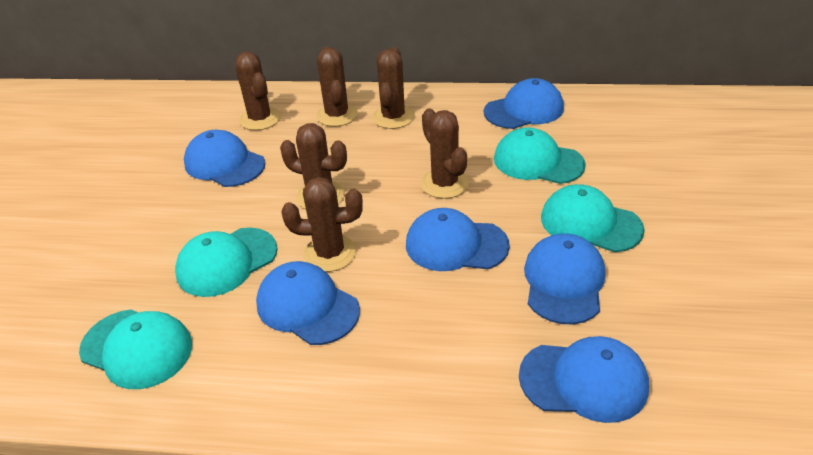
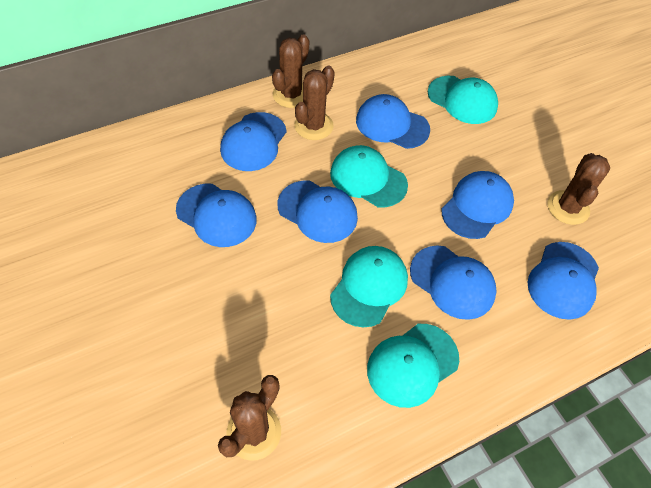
blue cap: 6 -> 7
brown cactus: 6 -> 4

